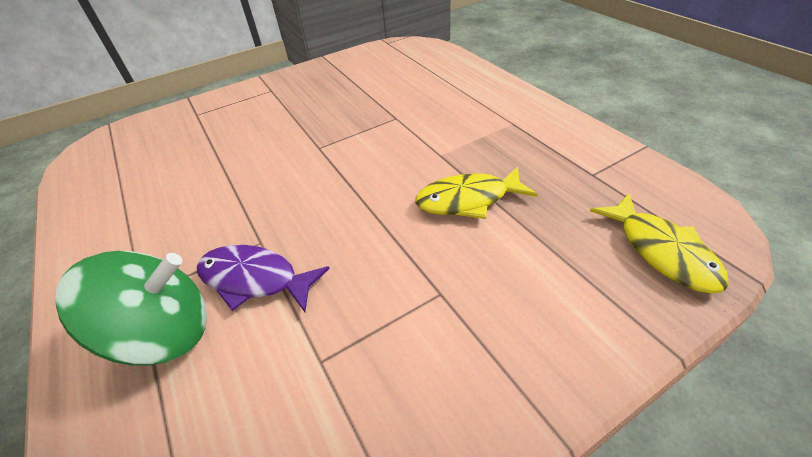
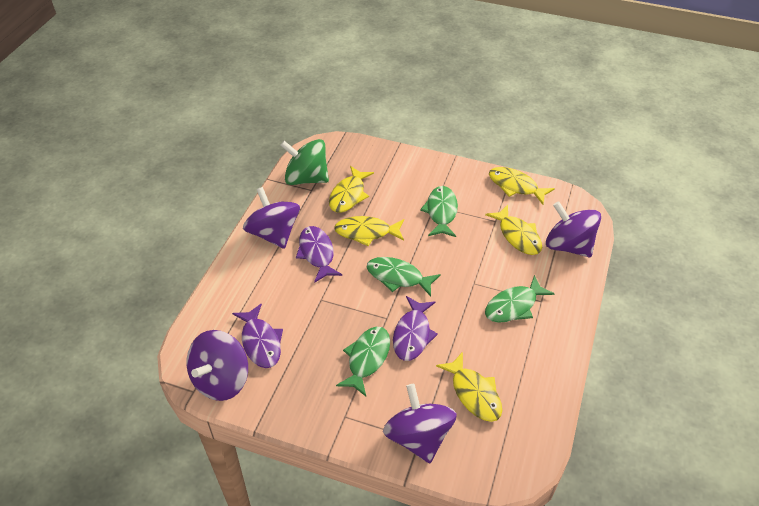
green fish: 0 -> 4
purple fish: 1 -> 3
purple spinning top: 0 -> 4
yellow fish: 2 -> 5

